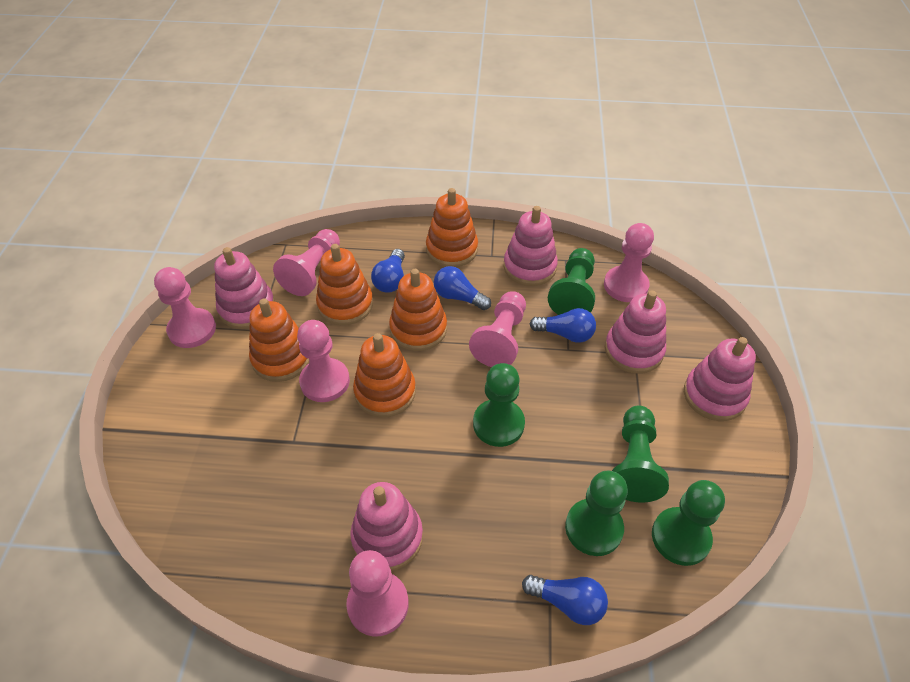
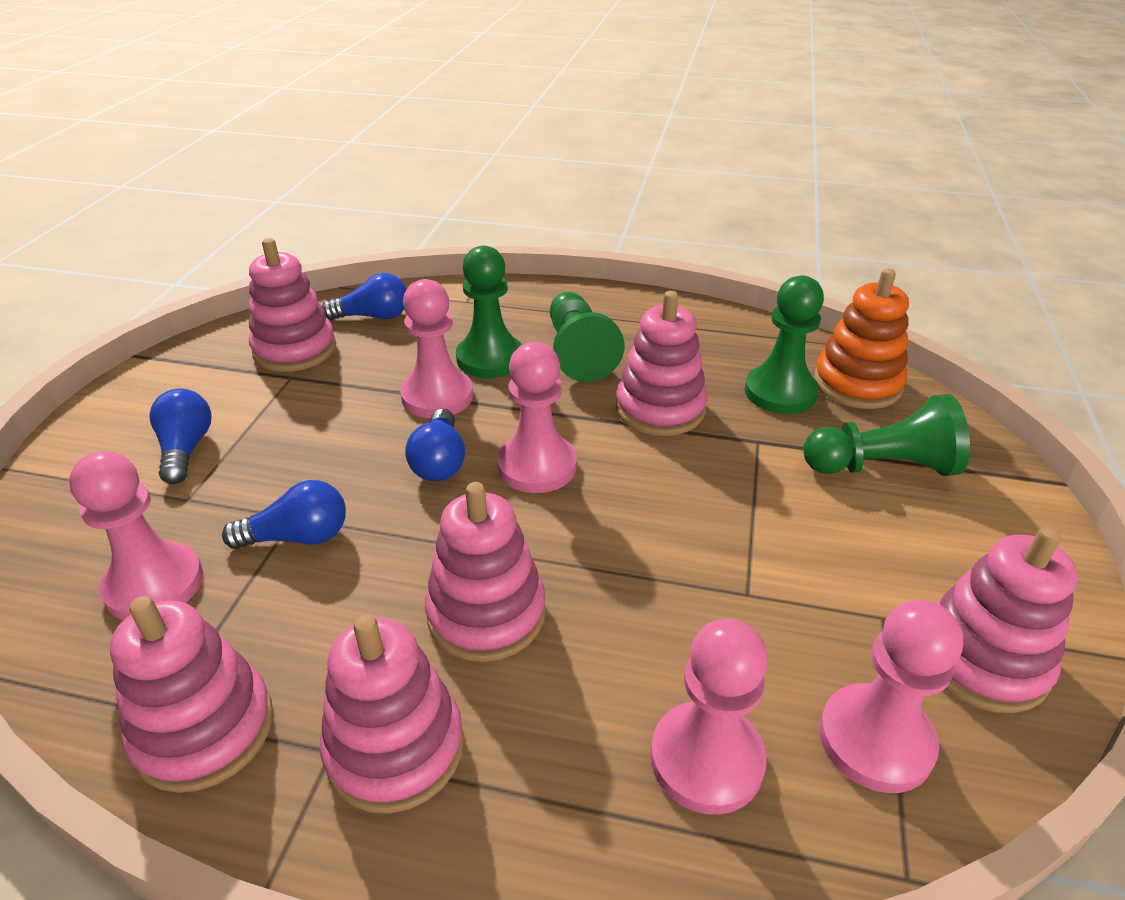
green pawn: 5 -> 4
orange stacking toy: 5 -> 1
pink pawn: 6 -> 5
pink stacking toy: 5 -> 6

